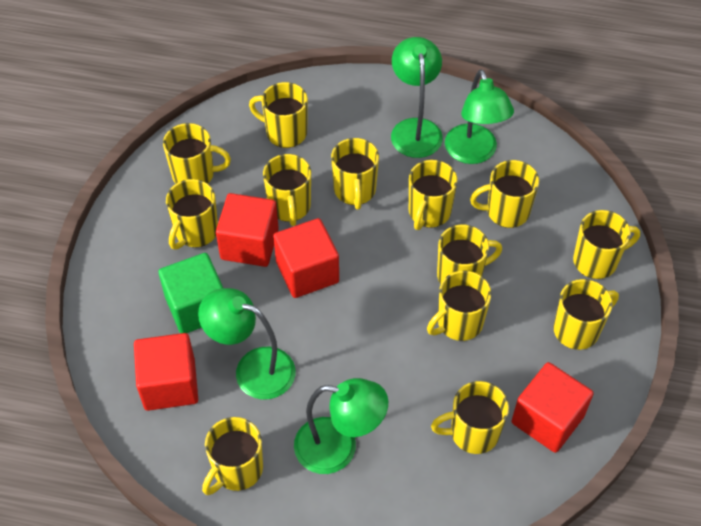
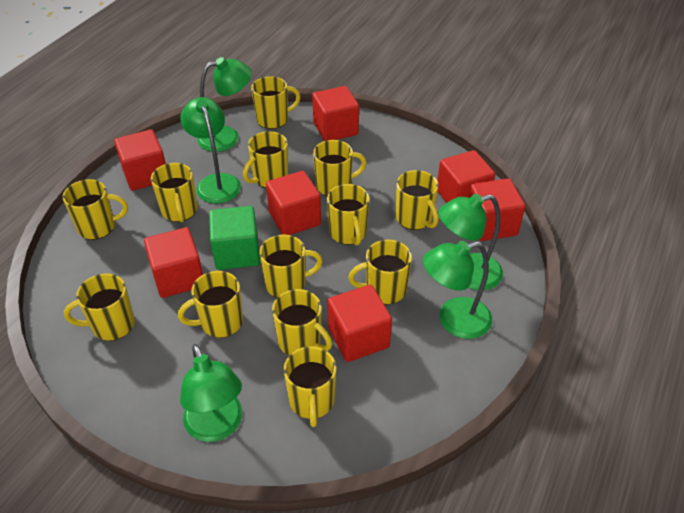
green lamp: 4 -> 5
red cube: 4 -> 7

